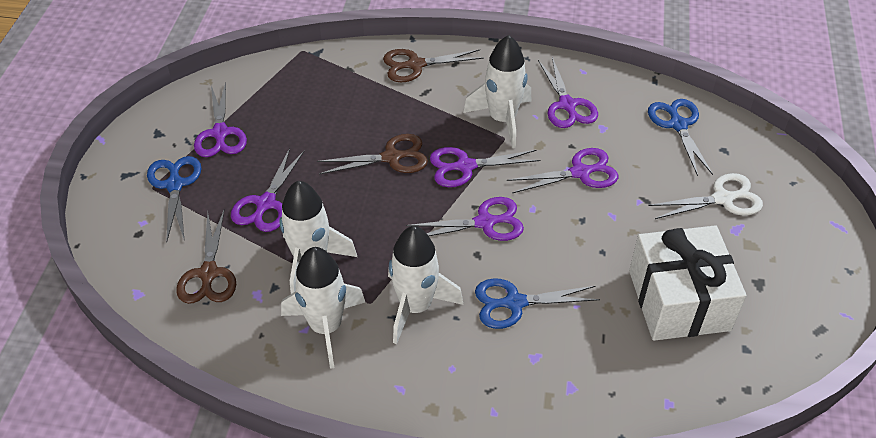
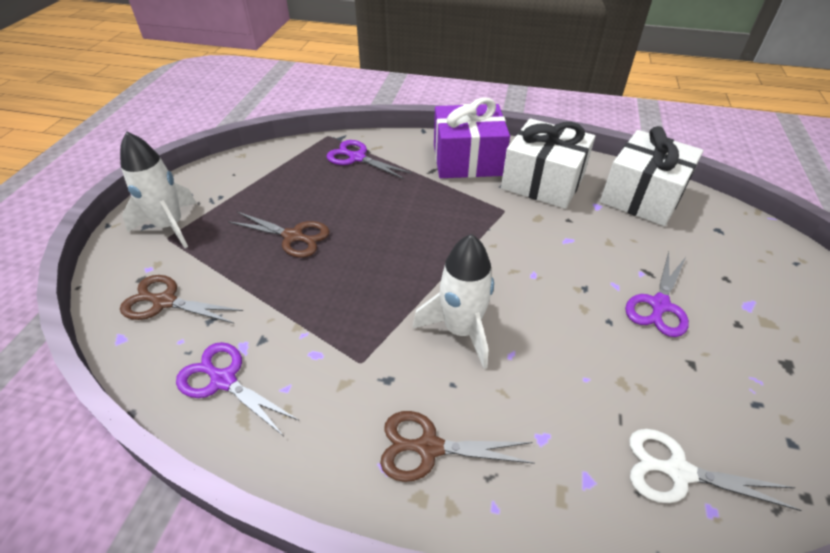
blue scissors: 3 -> 0
purple gift: 0 -> 1
purple scissors: 6 -> 3
white gift: 1 -> 2
white rocket: 4 -> 2

